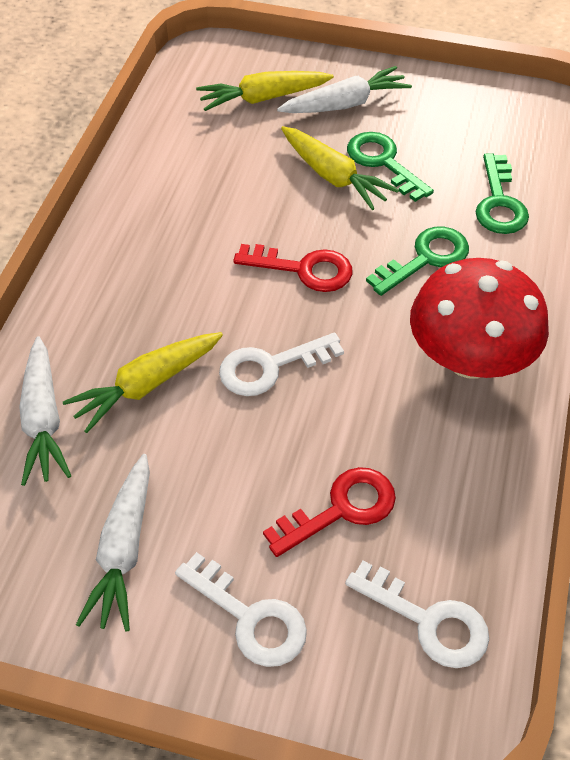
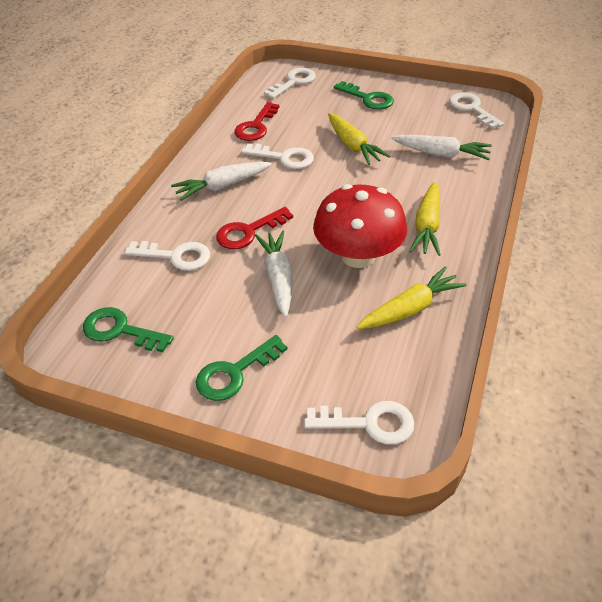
white key: 3 -> 5

